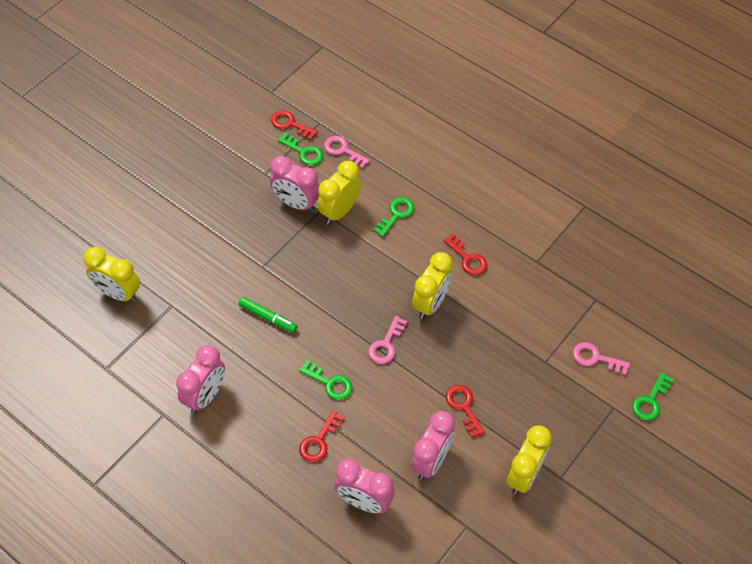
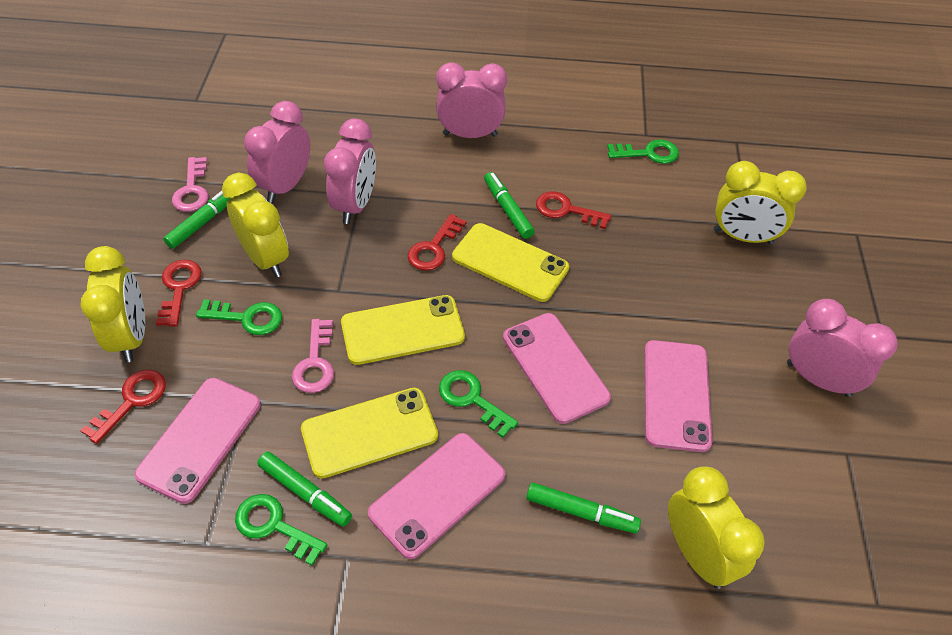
green marker: 1 -> 4
pink key: 3 -> 2
pink phone: 0 -> 4
yellow phone: 0 -> 3

